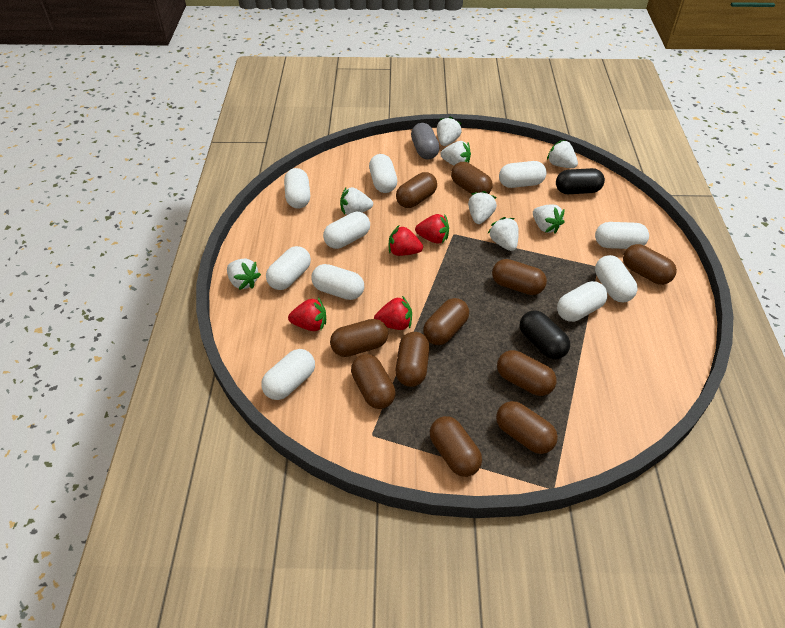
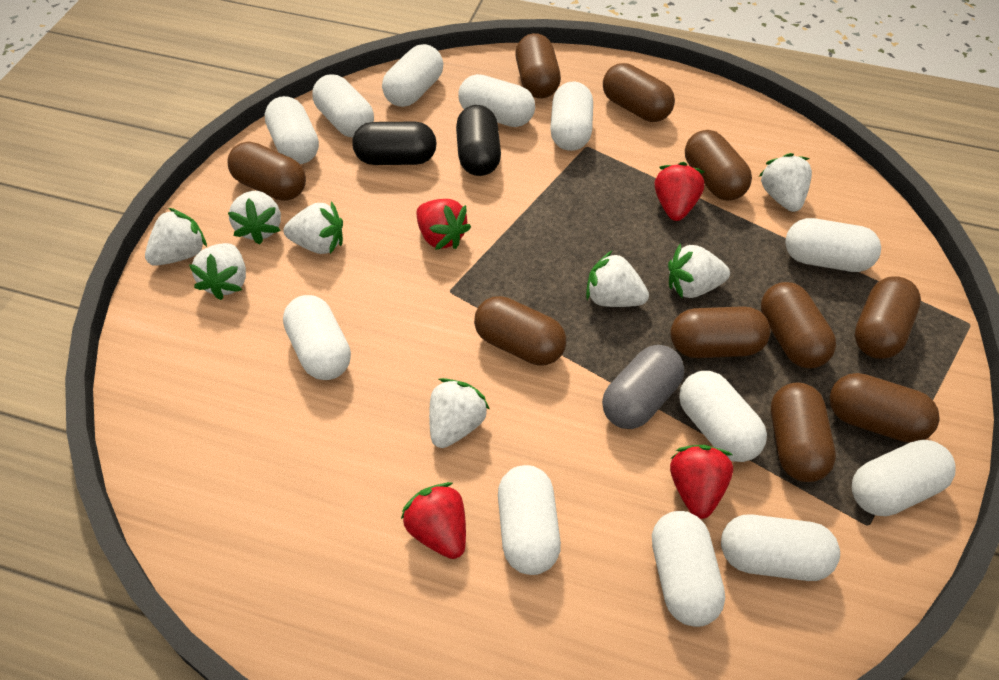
brown capsule: 11 -> 10
white capsule: 10 -> 12

